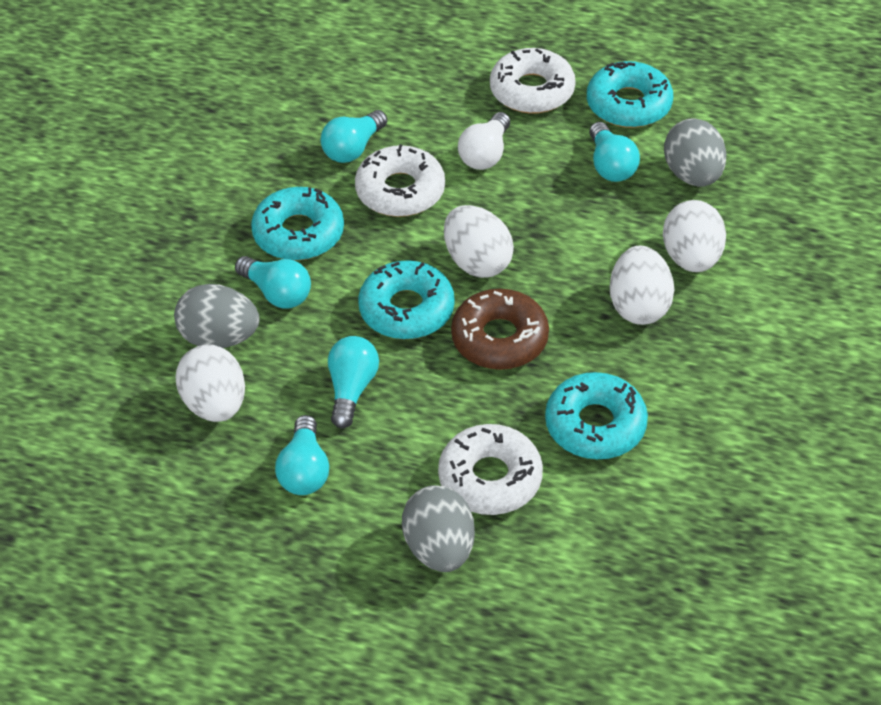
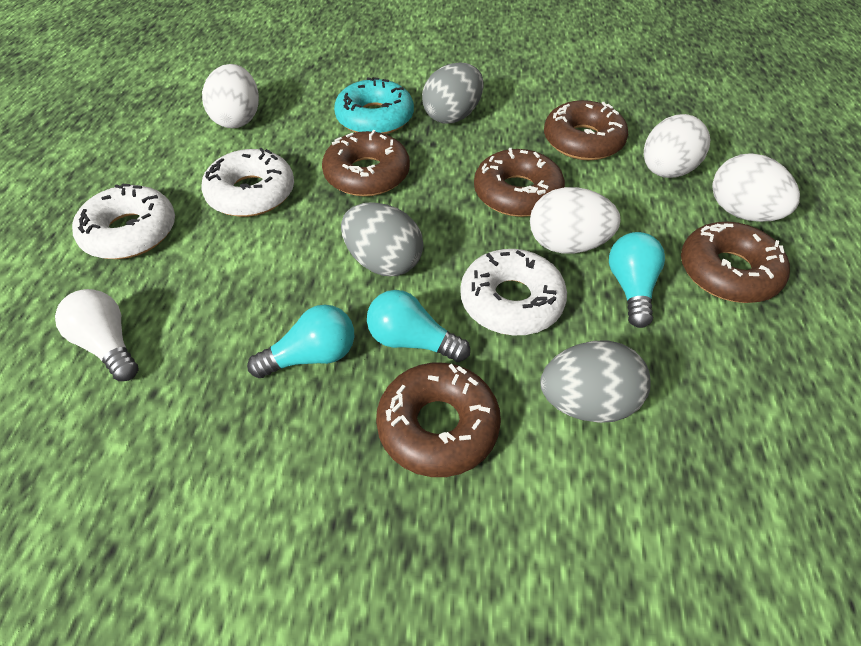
brown donut: 1 -> 5
turquoise donut: 4 -> 1
turquoise light bulb: 5 -> 3

